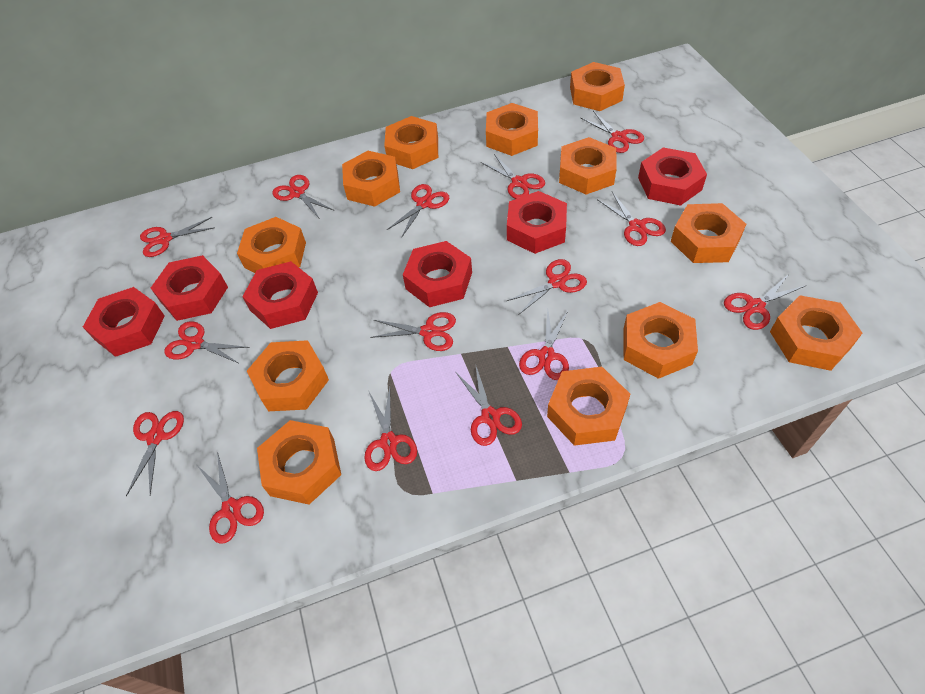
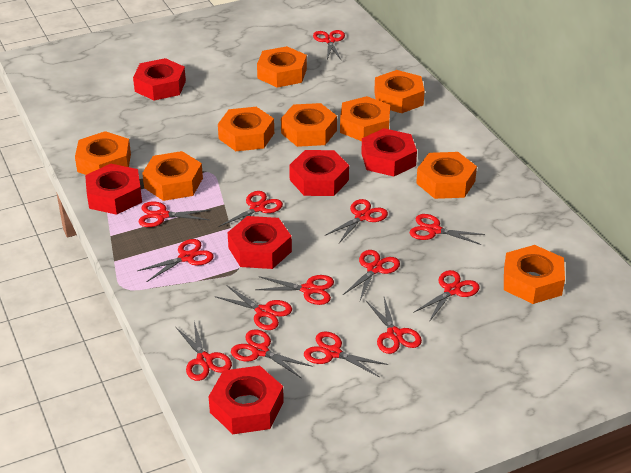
orange nut: 12 -> 9
red scissors: 15 -> 14

